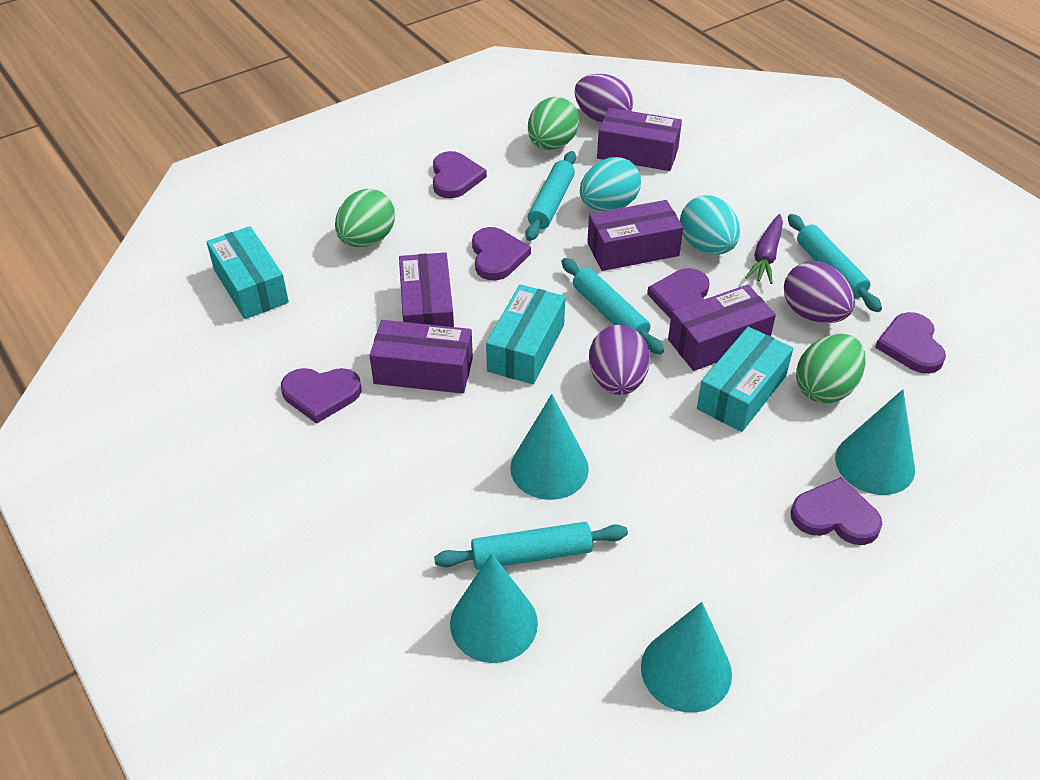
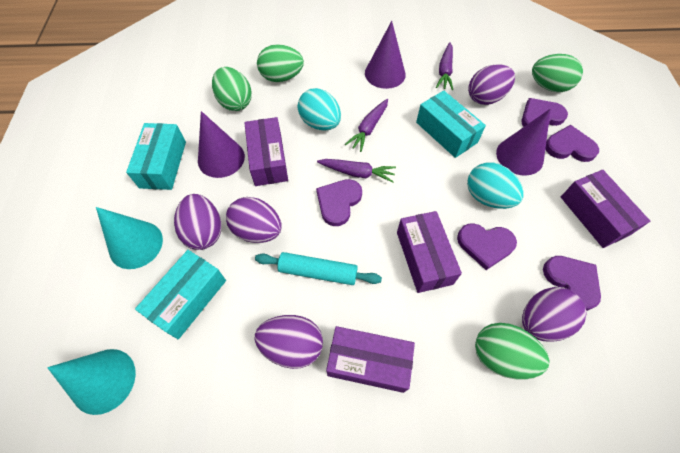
green egg: 3 -> 4
purple box: 5 -> 4
purple carrot: 1 -> 3
purple cone: 0 -> 3
purple egg: 3 -> 5
purple heart: 6 -> 5
turquoise cone: 4 -> 2
turquoise rolling pin: 4 -> 1

